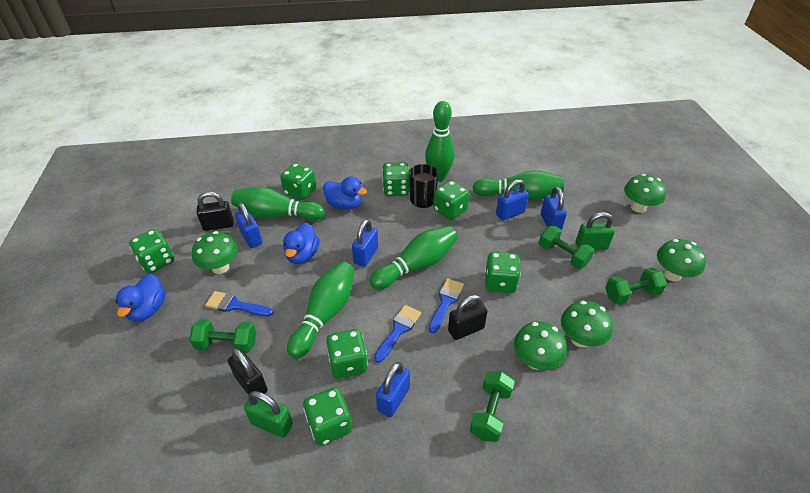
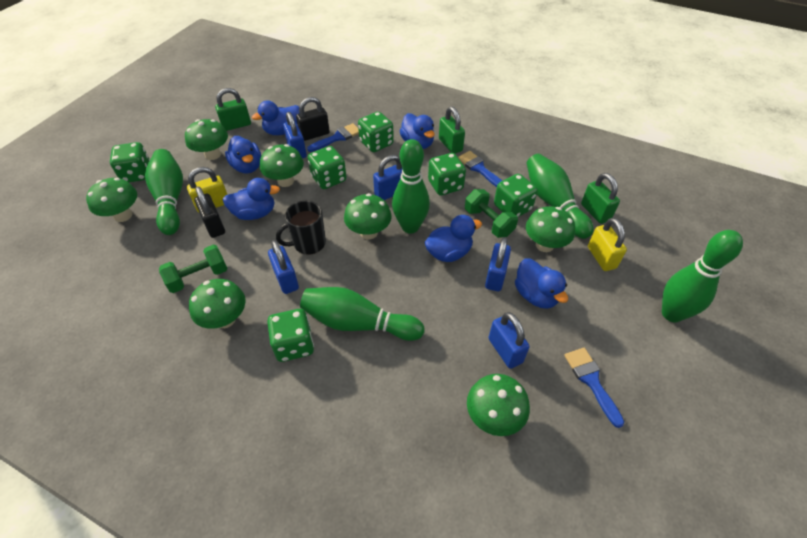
black padlock: 3 -> 2
blue duck: 3 -> 6
green dice: 7 -> 6
green dumbbell: 4 -> 2
green mushroom: 5 -> 7
green padlock: 2 -> 3
yellow padlock: 0 -> 2

